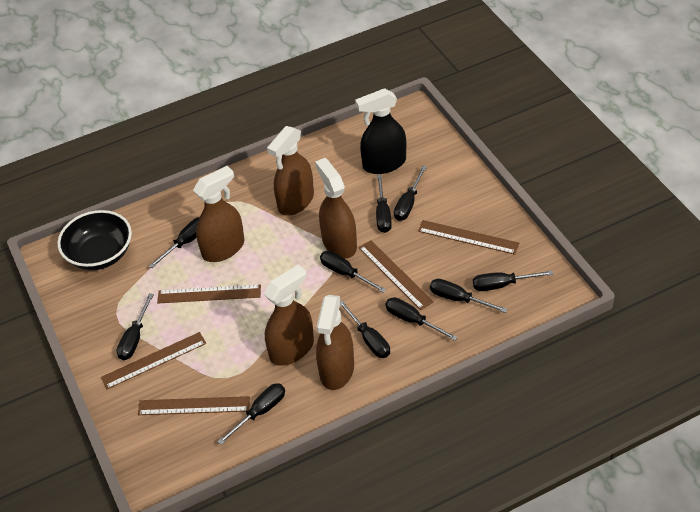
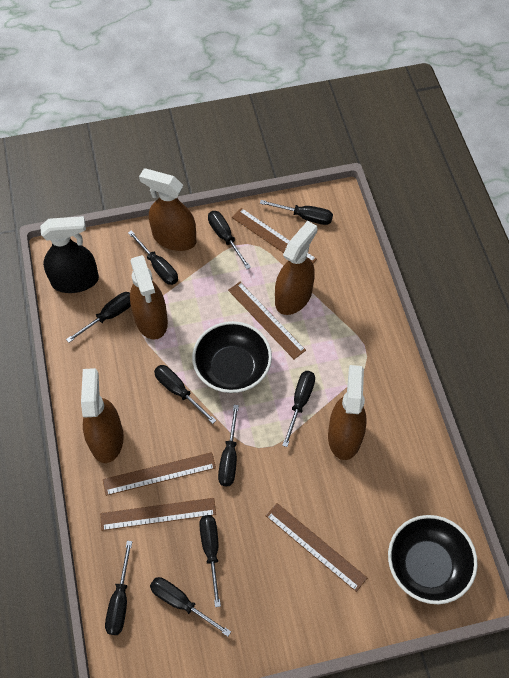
black bowl: 1 -> 2

